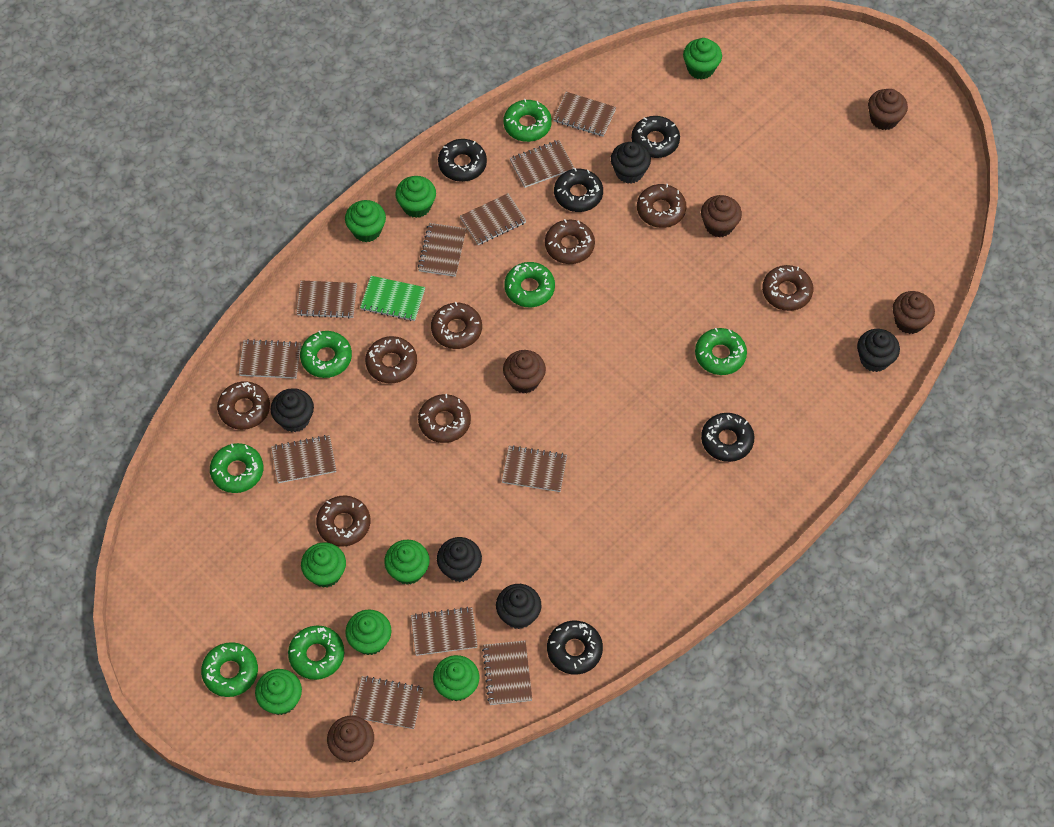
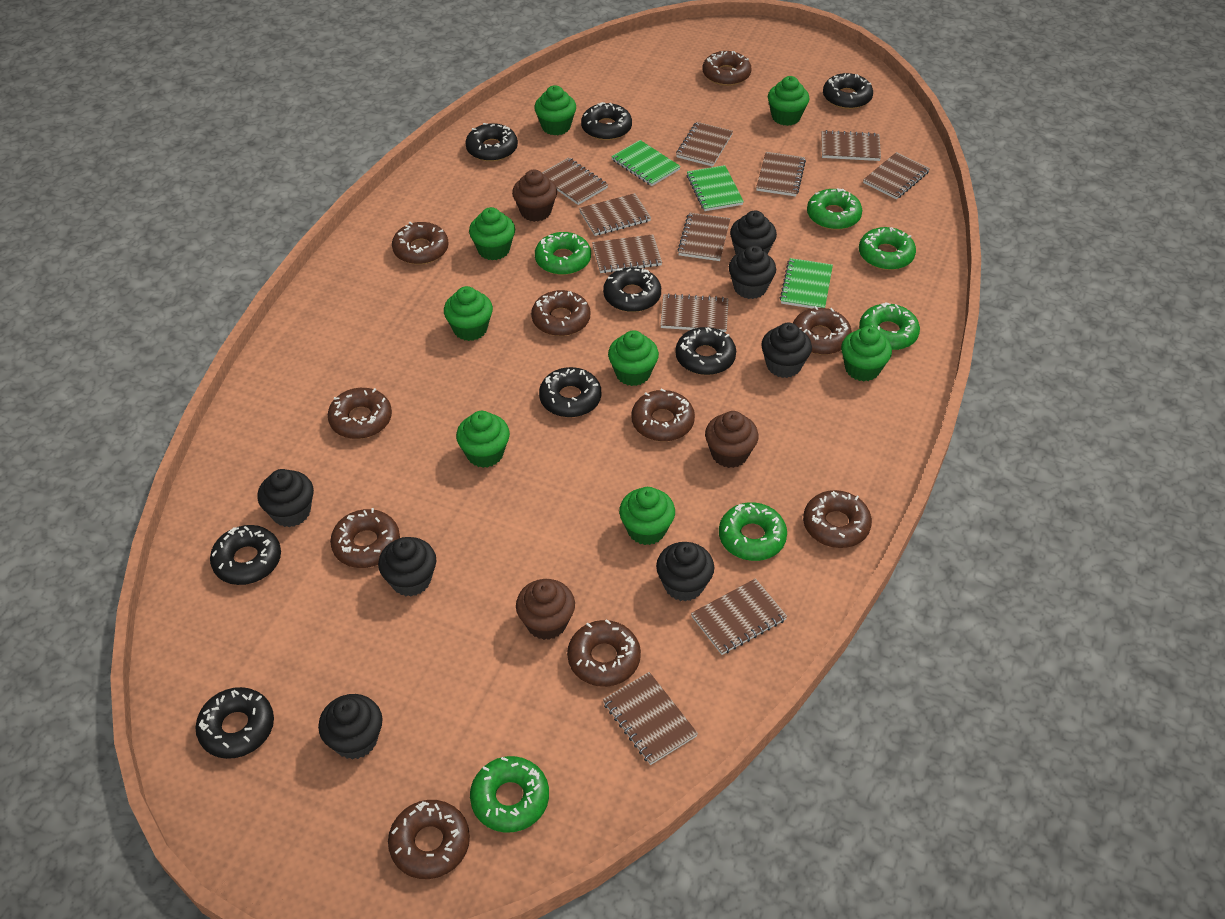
black cupcake: 5 -> 7
black donut: 5 -> 8
brown cupcake: 5 -> 3
brown donut: 8 -> 10
green donut: 7 -> 6
green notebook: 1 -> 3

